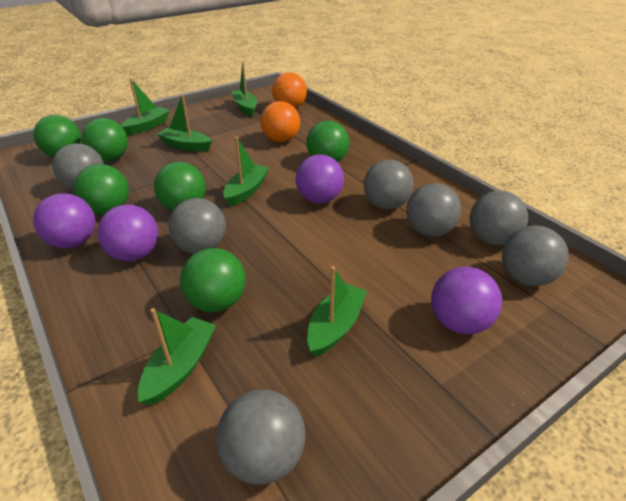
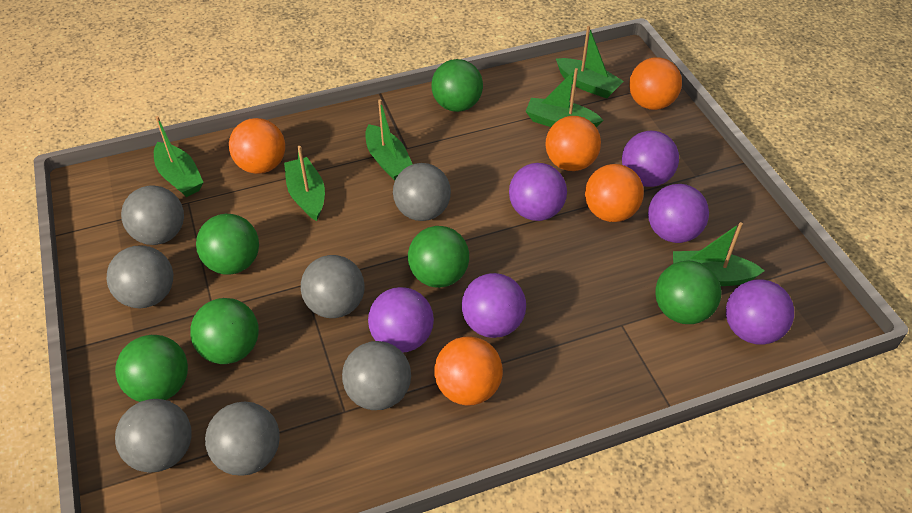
orange ball: 2 -> 5
purple ball: 4 -> 6

